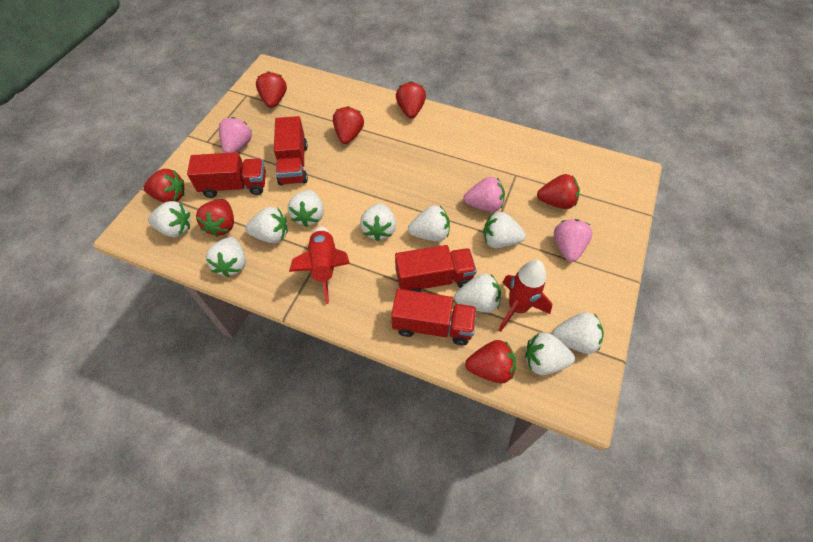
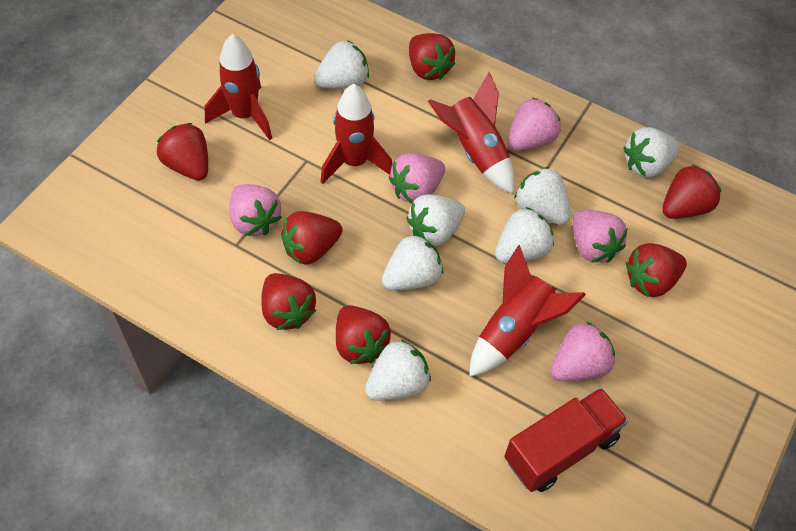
pink strawberry: 3 -> 5
red rocket: 2 -> 4
red truck: 4 -> 1
white strawberry: 10 -> 7

